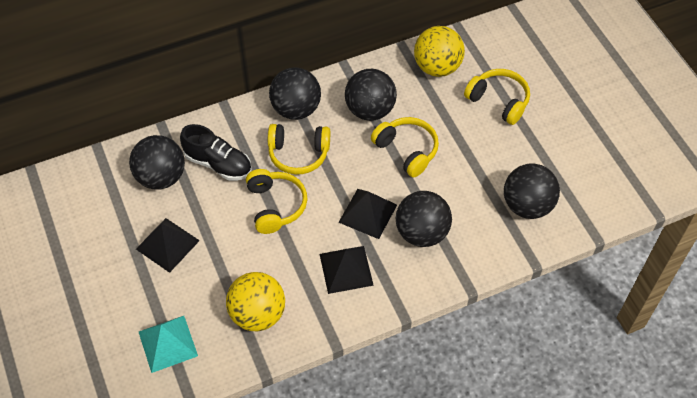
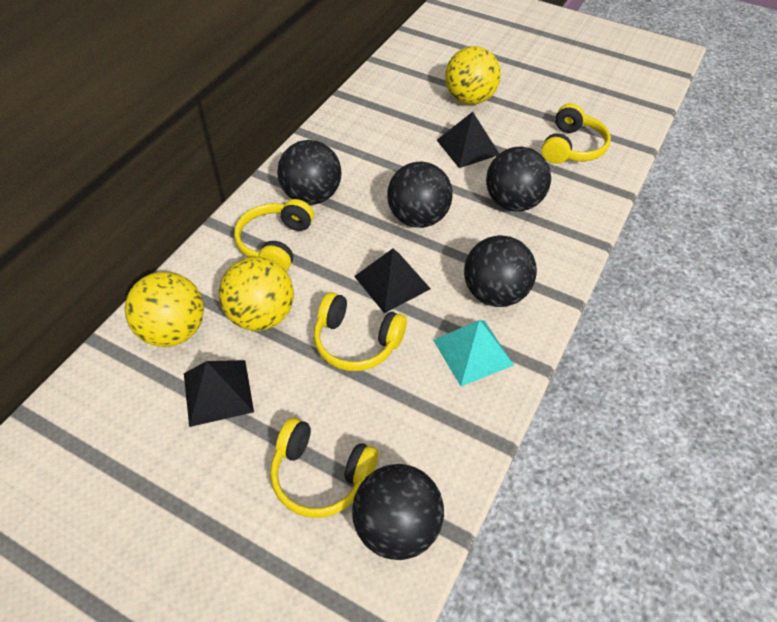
black shoe: 1 -> 0
yellow ball: 2 -> 3

